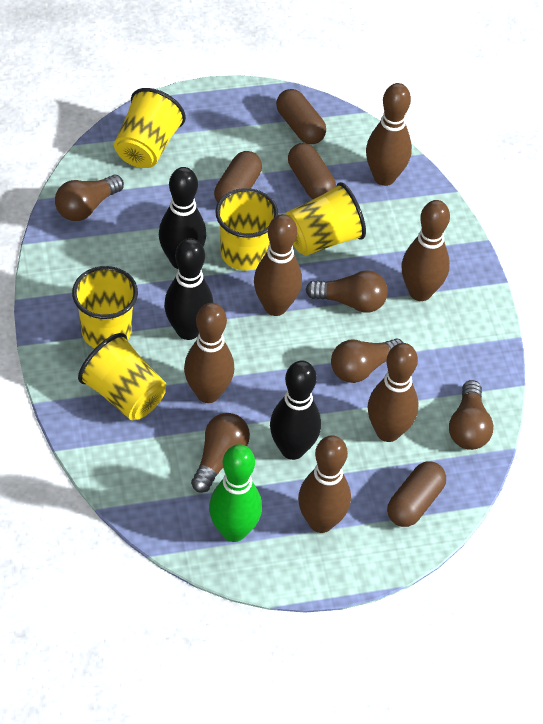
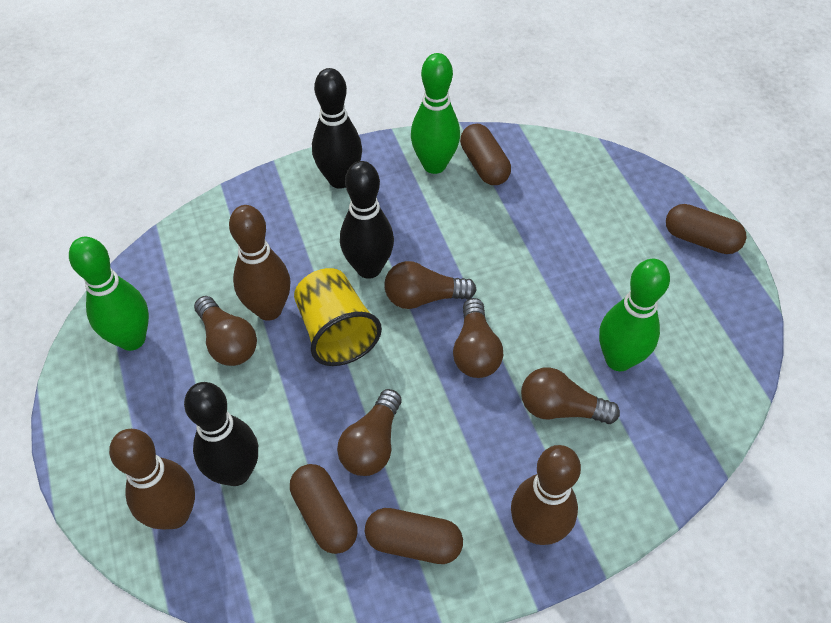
brown bowling pin: 6 -> 3
green bowling pin: 1 -> 3
yellow cup: 5 -> 1

